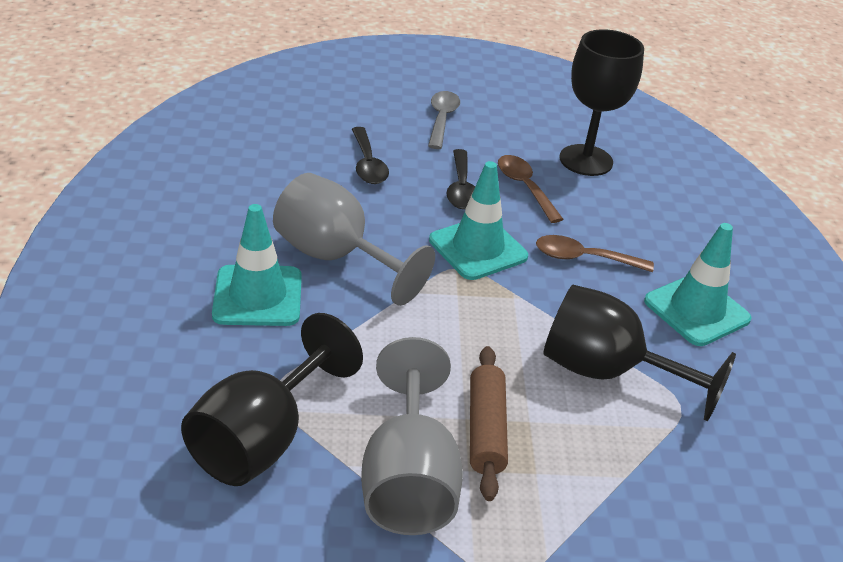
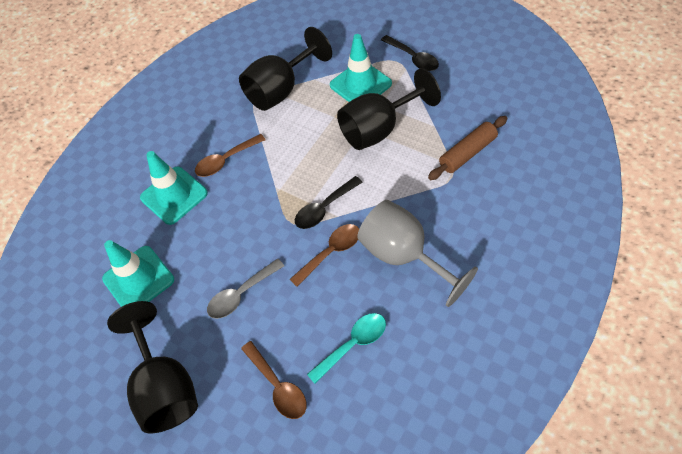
brown spoon: 2 -> 3
grey goblet: 2 -> 1
turquoise spoon: 0 -> 1

